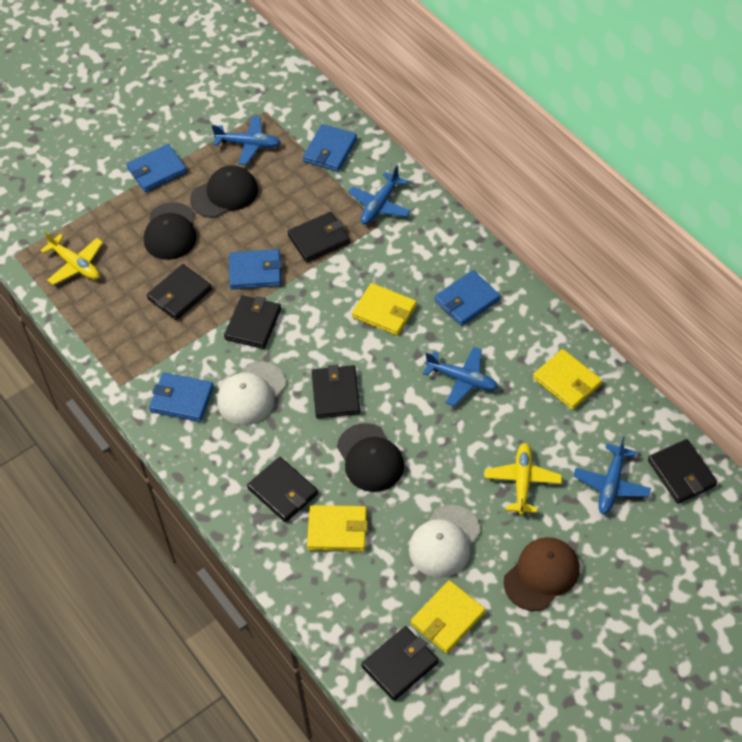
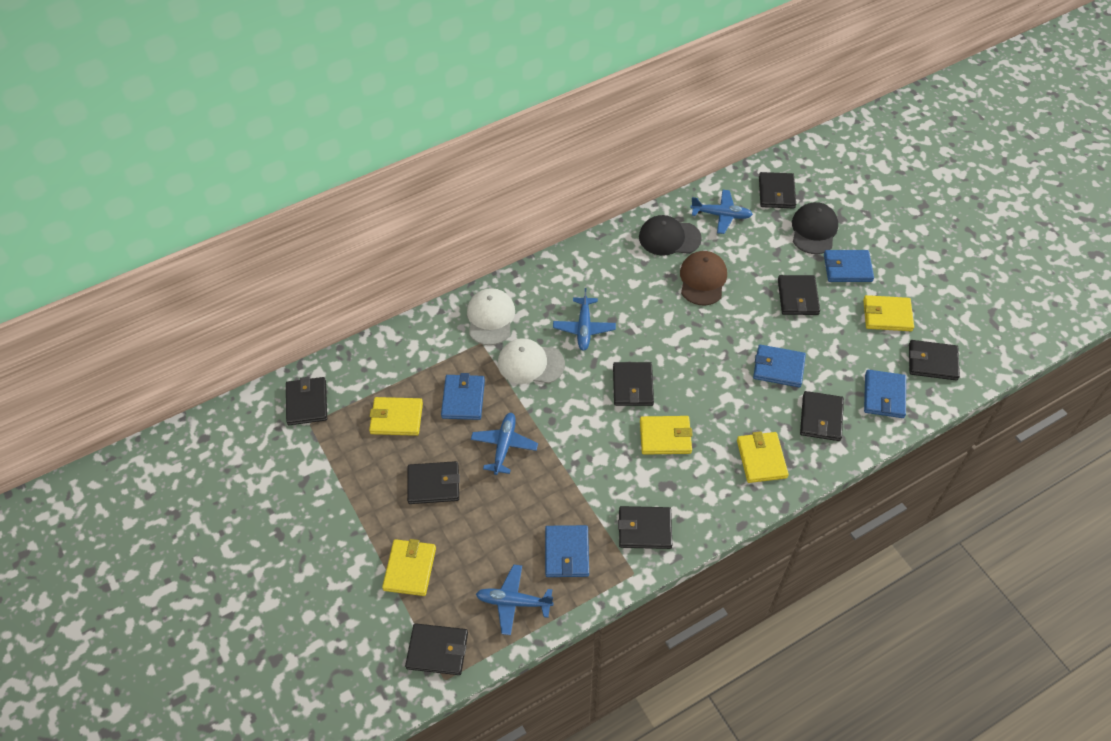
black cap: 3 -> 2
black wallet: 7 -> 9
yellow plane: 2 -> 0
yellow wallet: 4 -> 5

